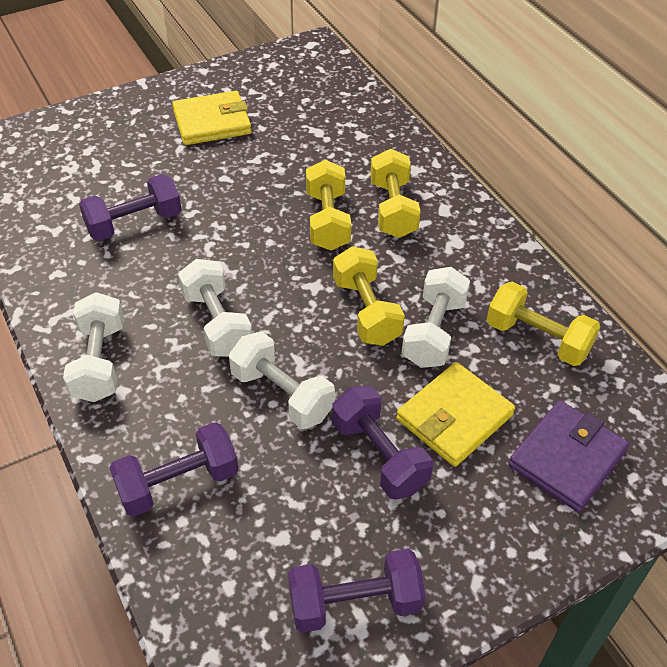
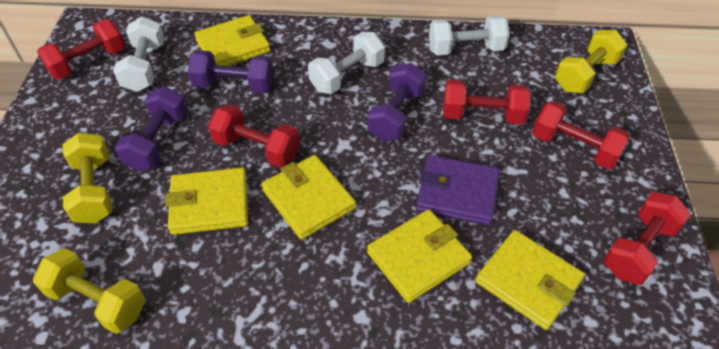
purple dumbbell: 4 -> 3
red dumbbell: 0 -> 5
white dumbbell: 4 -> 3
yellow dumbbell: 4 -> 3
yellow wallet: 2 -> 5

